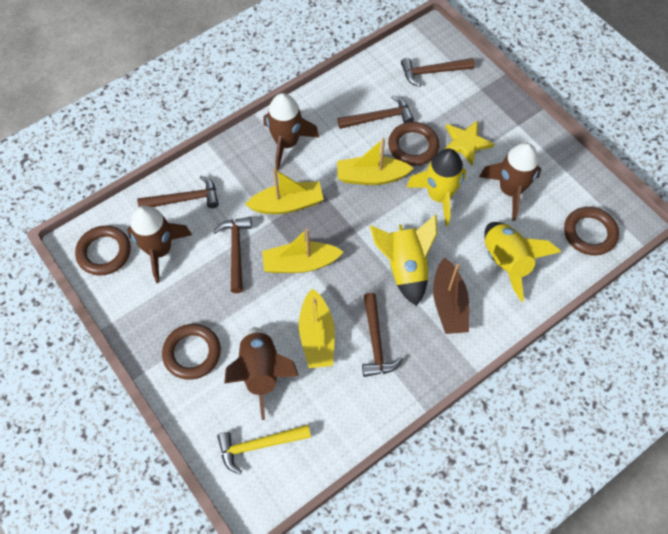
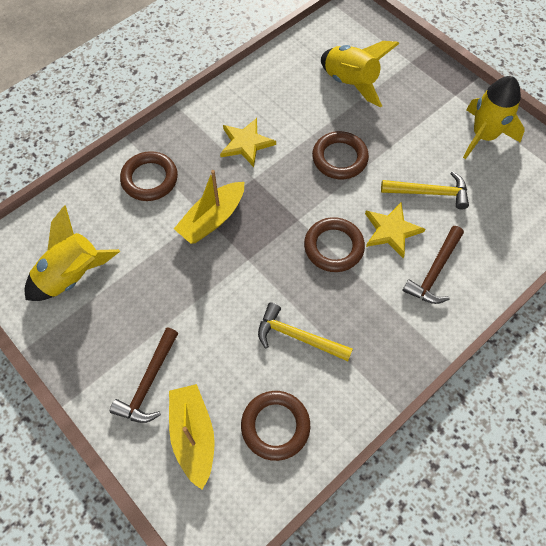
brown boat: 1 -> 0
brown hammer: 5 -> 2
brown rocket: 4 -> 0
yellow boat: 4 -> 2
yellow hammer: 1 -> 2
yellow star: 1 -> 2

